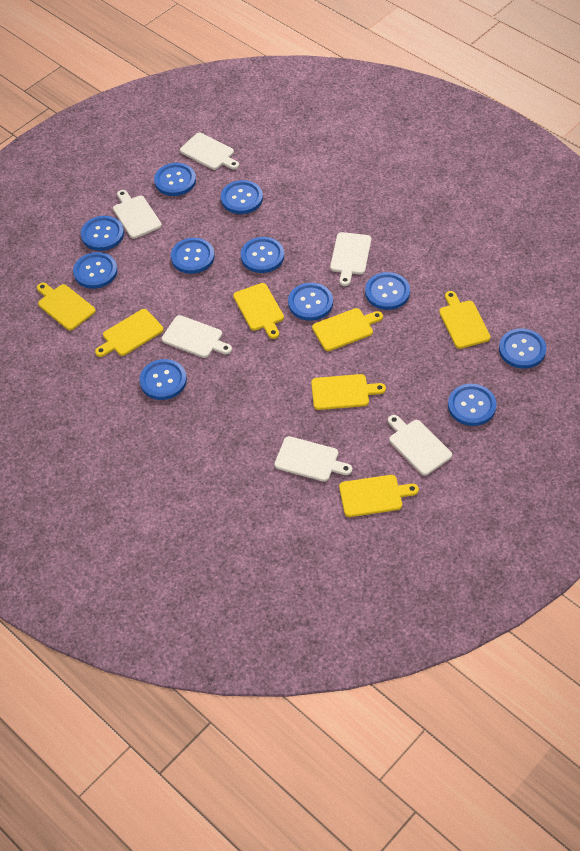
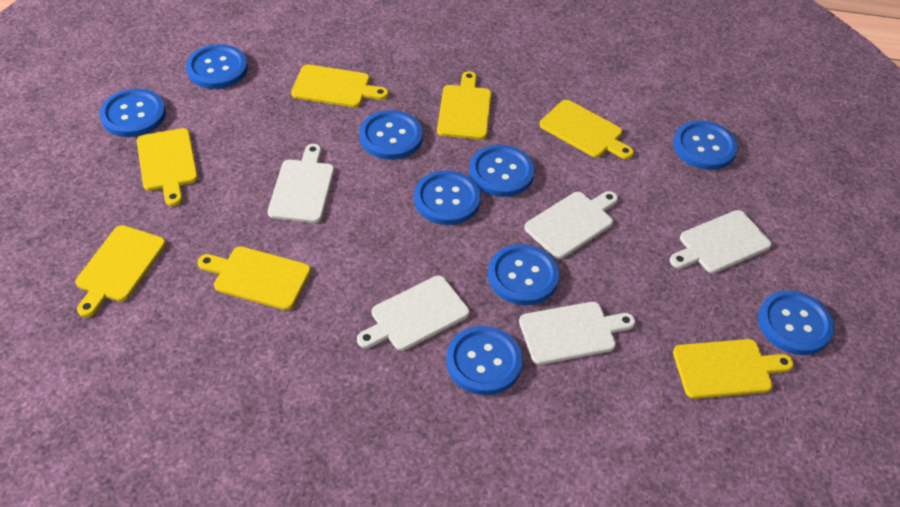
blue button: 11 -> 9
white cutting board: 6 -> 5

